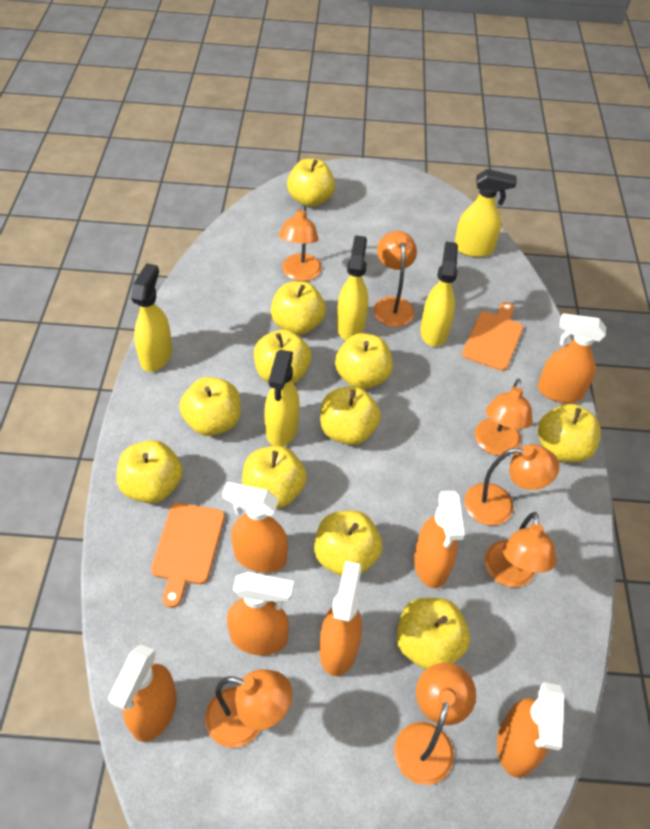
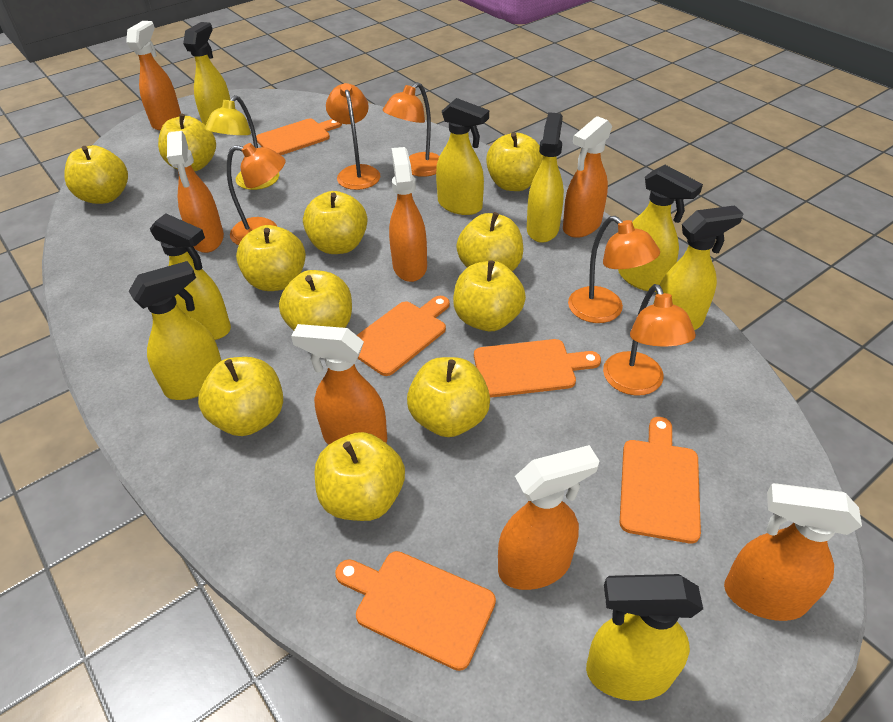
orange cutting board: 2 -> 5
orange lamp: 7 -> 5
yellow lamp: 0 -> 1
yellow spray bottle: 5 -> 8

